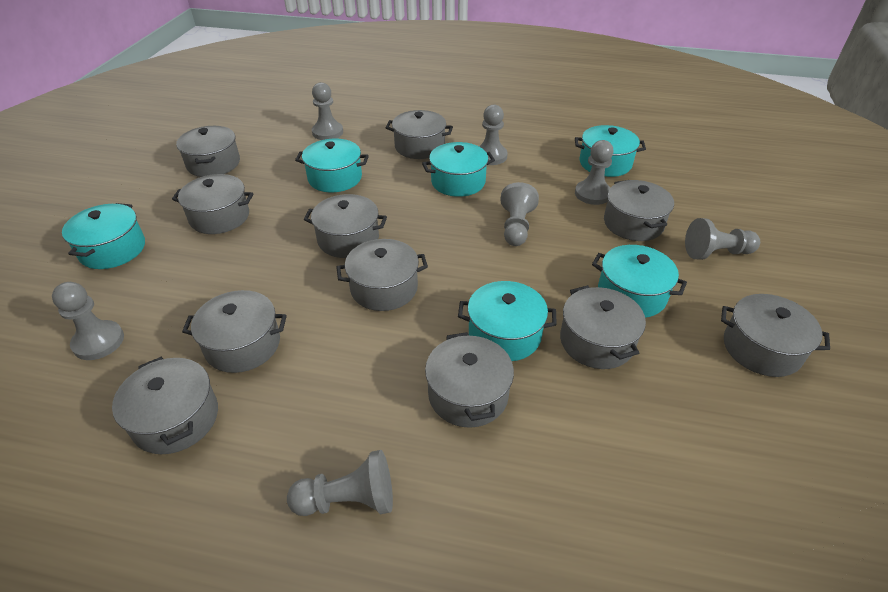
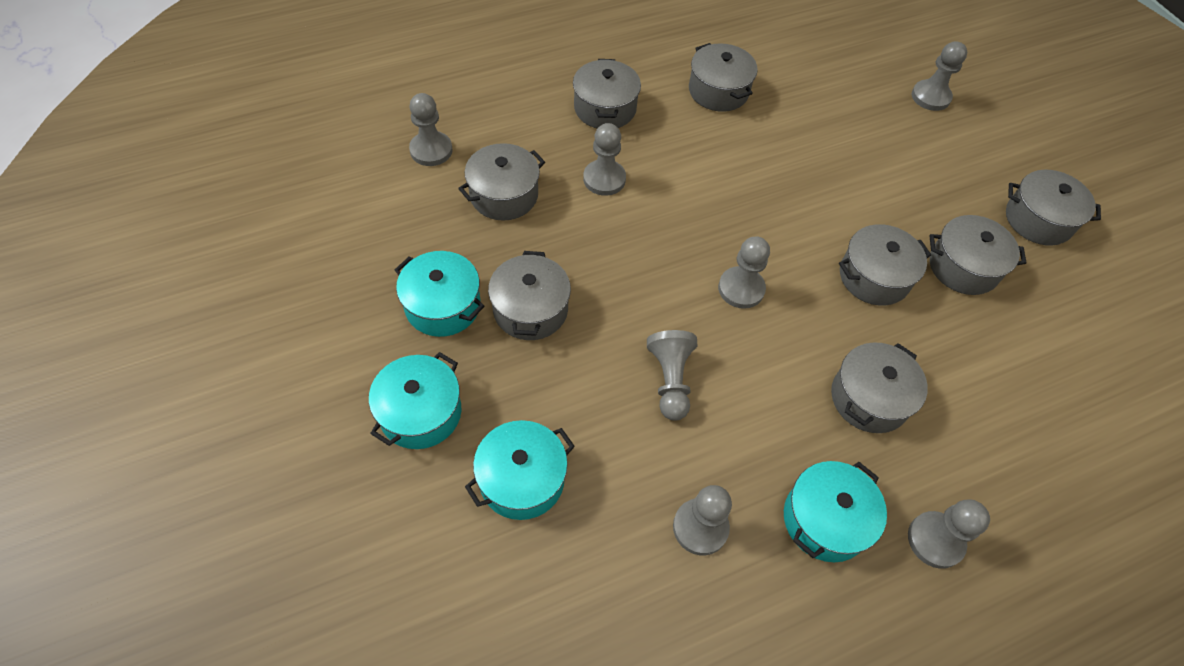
grey pot: 11 -> 8
turquoise pot: 6 -> 4

